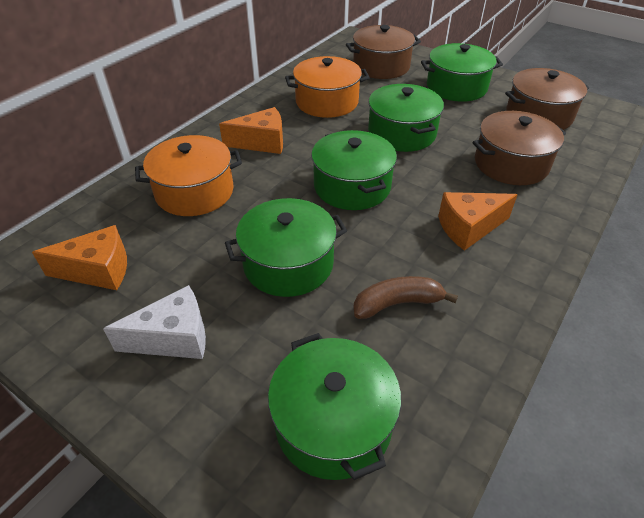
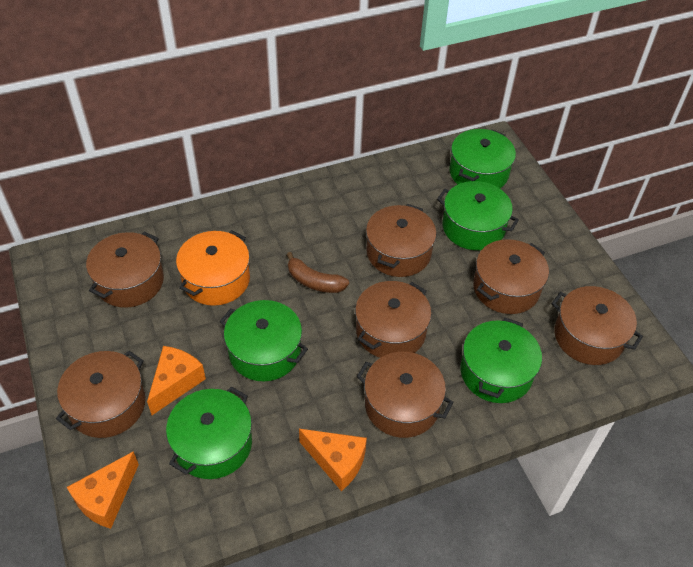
brown pot: 3 -> 7
orange pot: 2 -> 1
white cheese: 1 -> 0

